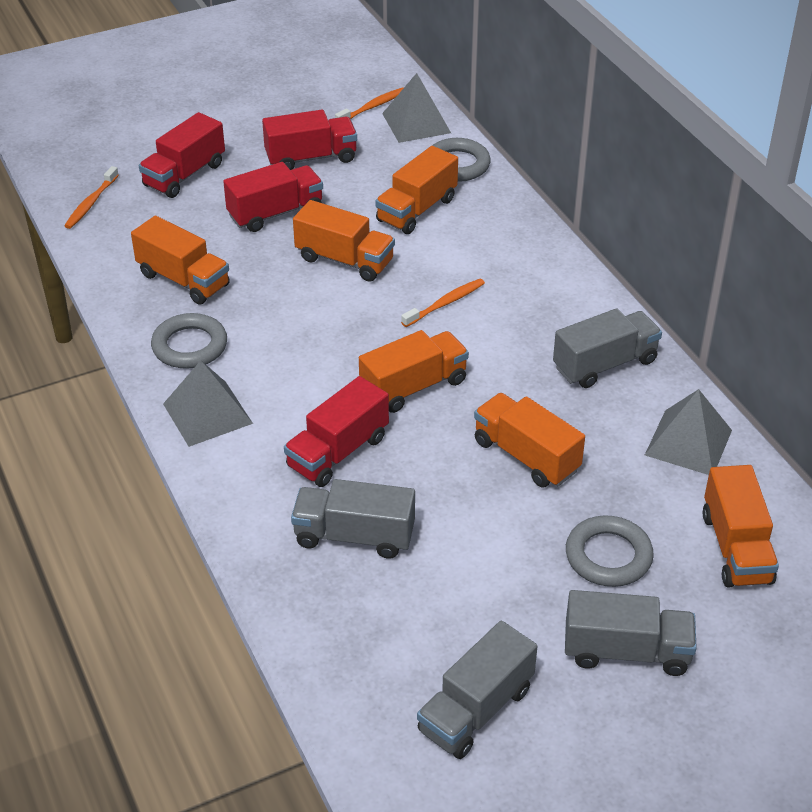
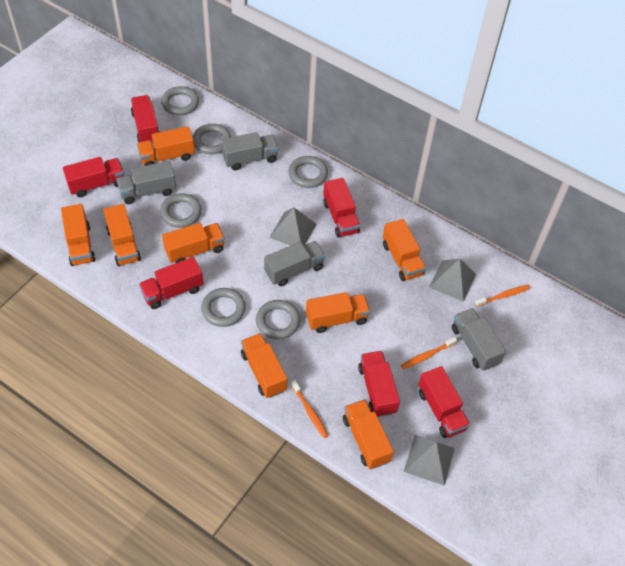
grey ring: 3 -> 6
orange truck: 6 -> 8
red truck: 4 -> 6

